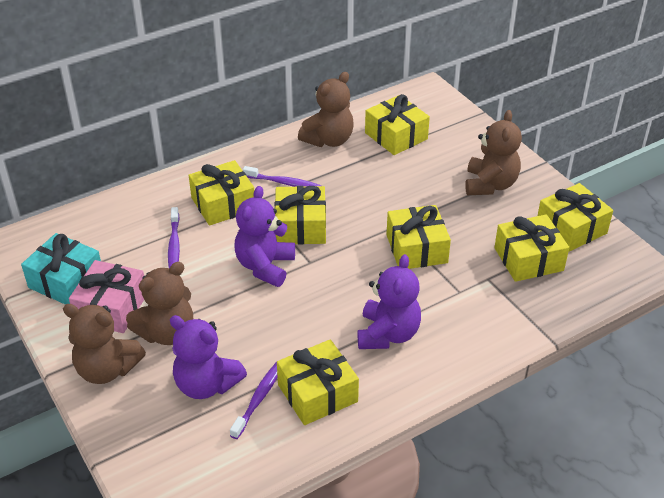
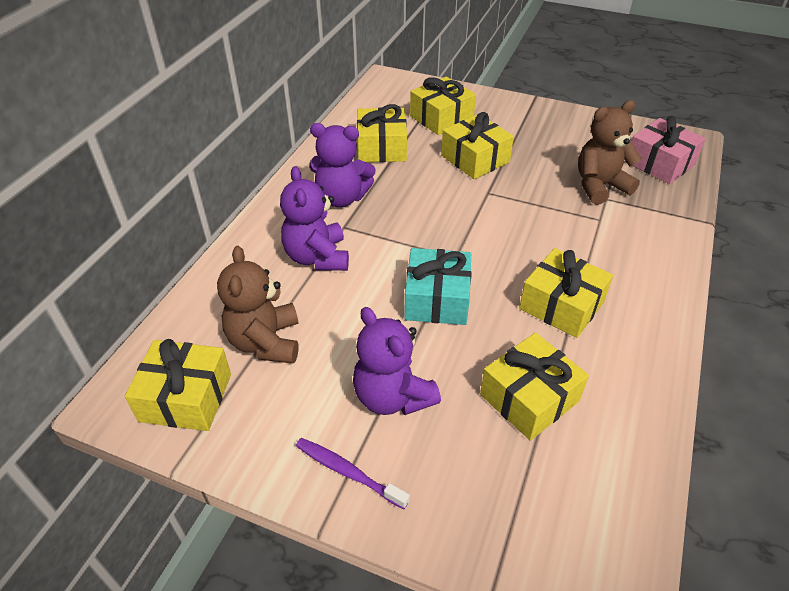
brown teddy bear: 4 -> 2
purple toothbrush: 3 -> 1
yellow gift: 7 -> 6

